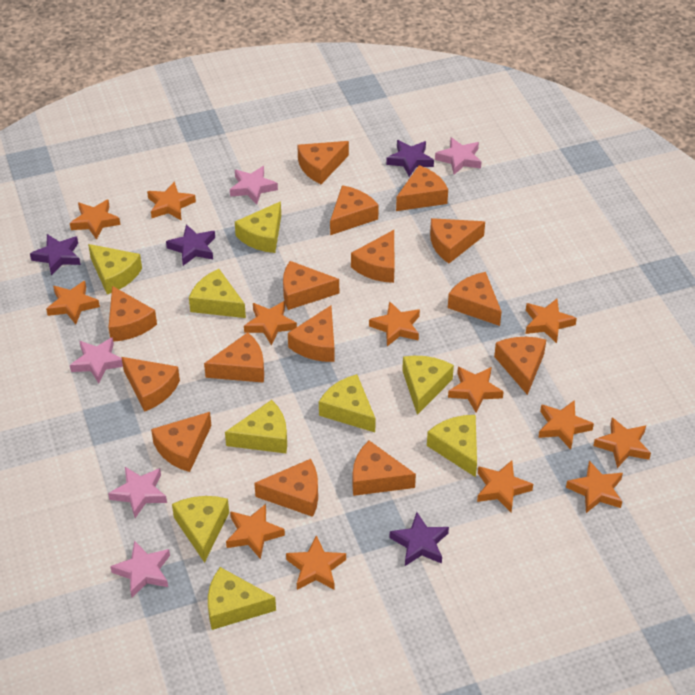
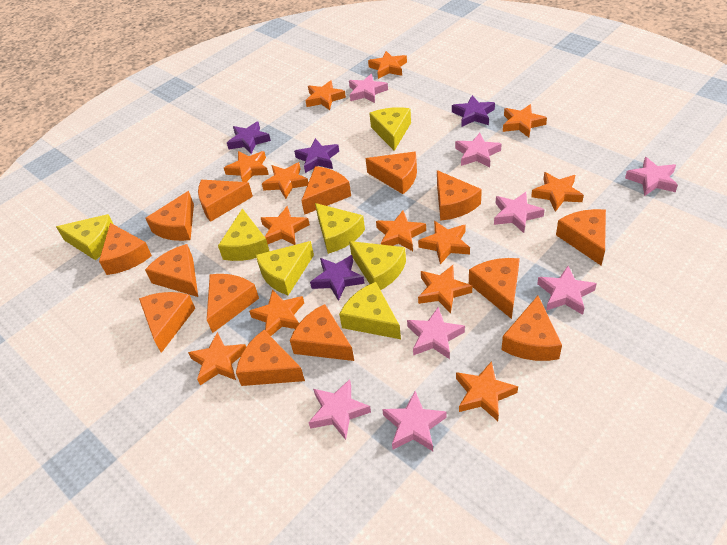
orange cheese: 15 -> 14
pink star: 5 -> 8
yellow cheese: 9 -> 7

